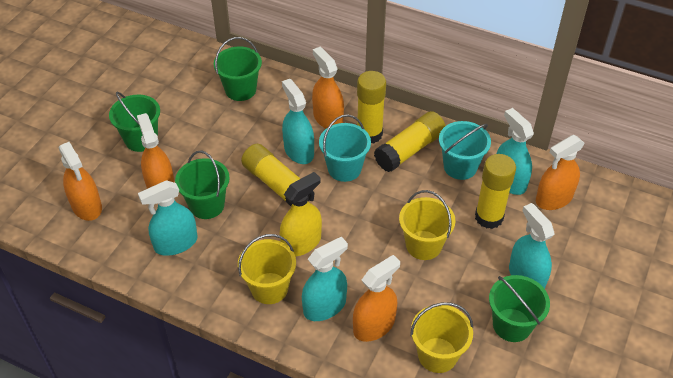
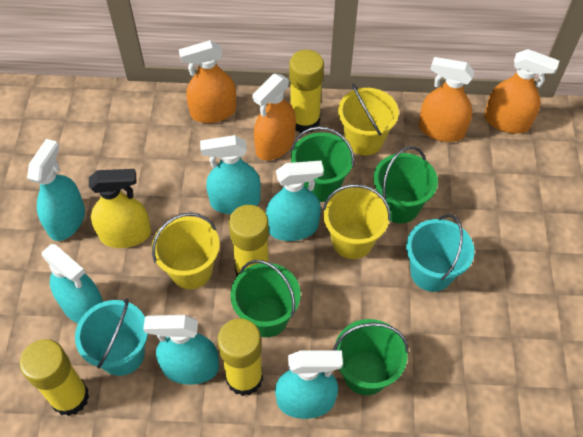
orange spray bottle: 5 -> 4
turquoise spray bottle: 5 -> 6

